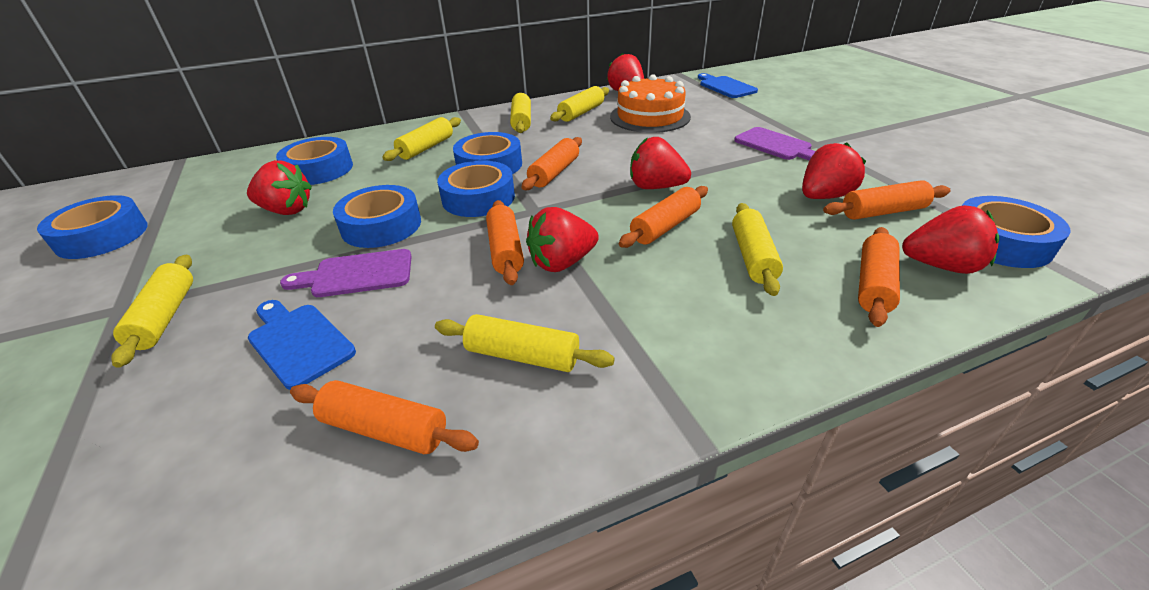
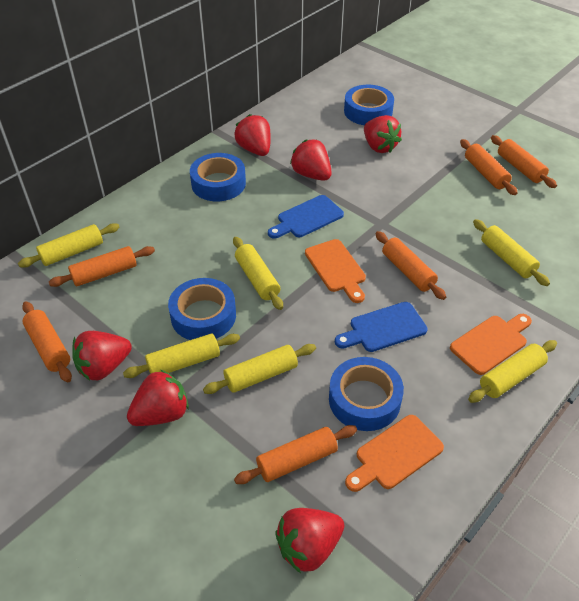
blue tape: 6 -> 4
orange cake: 1 -> 0
orange cutting board: 0 -> 3
purple cutting board: 2 -> 0

